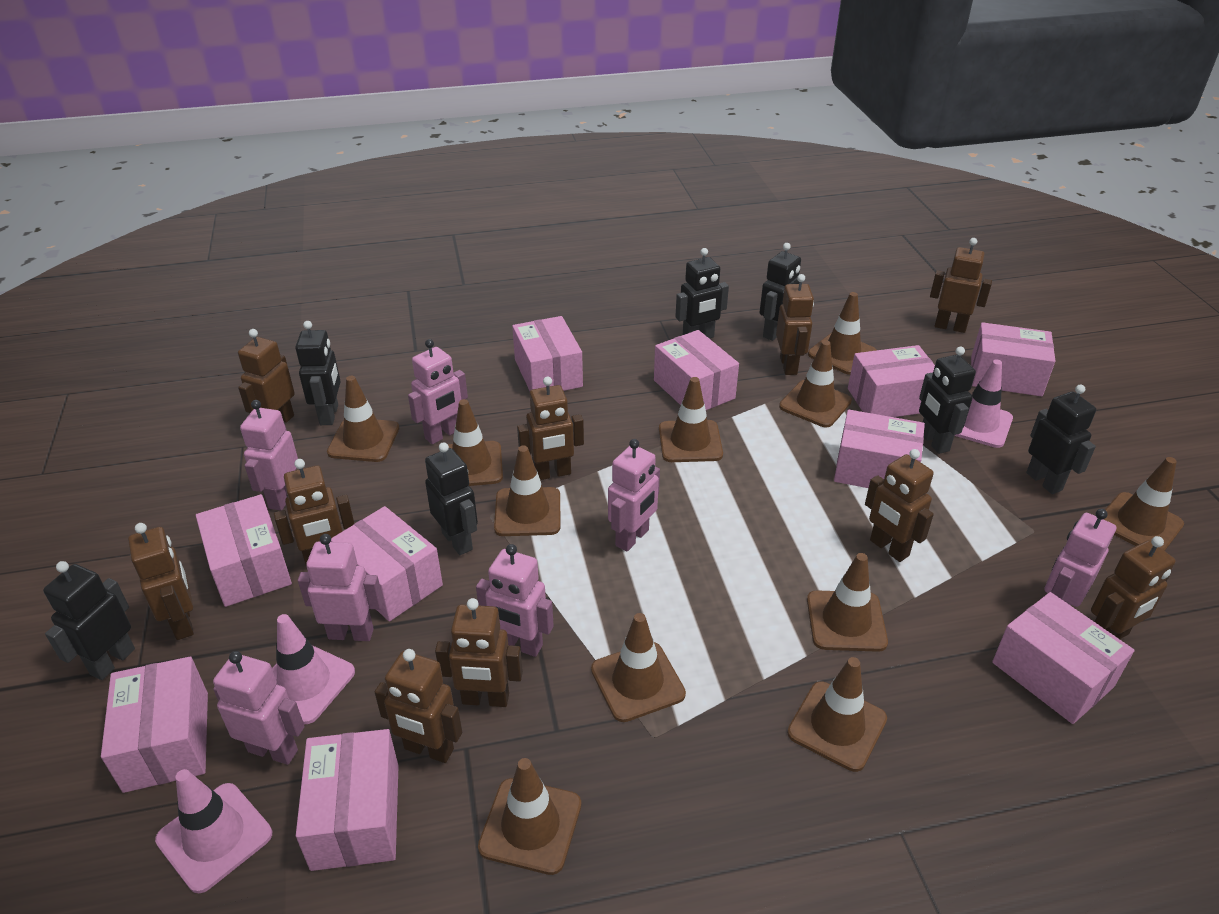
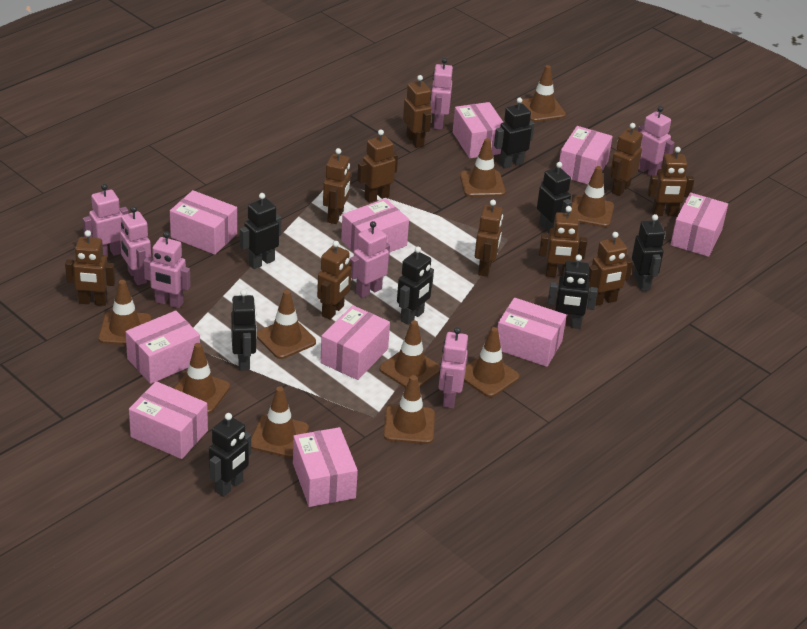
black robot: 7 -> 8
brown traffic cone: 11 -> 10
pink traffic cone: 3 -> 0

